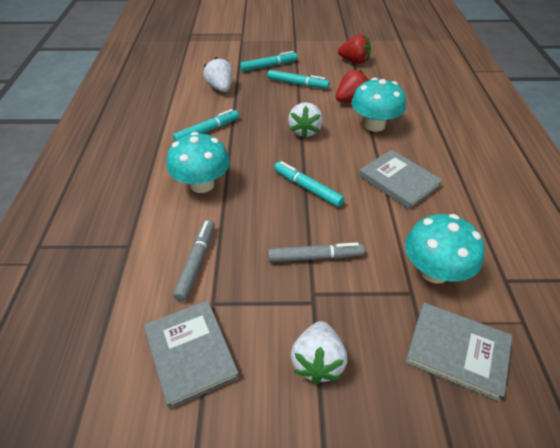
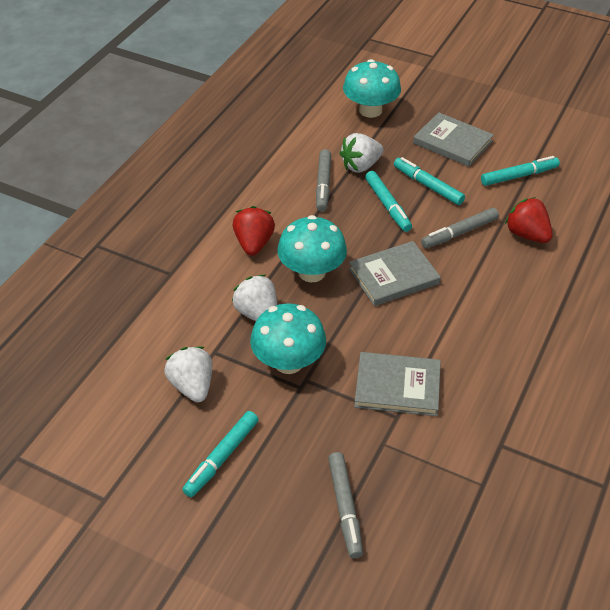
grey marker: 2 -> 3

